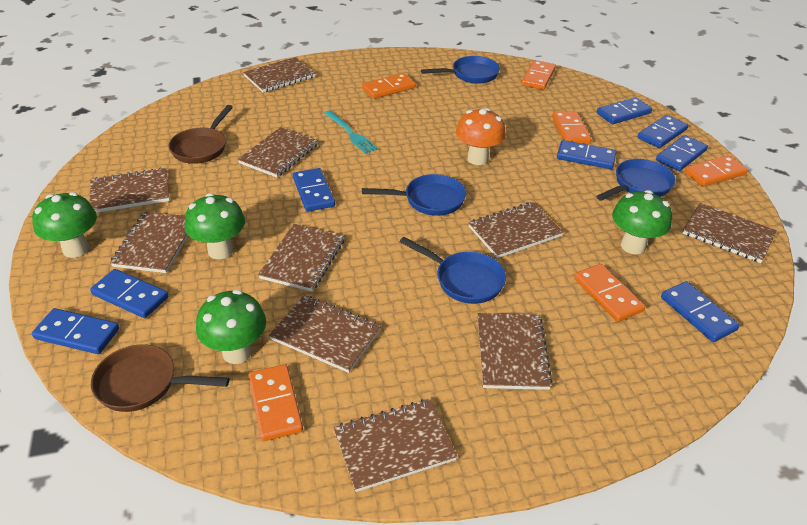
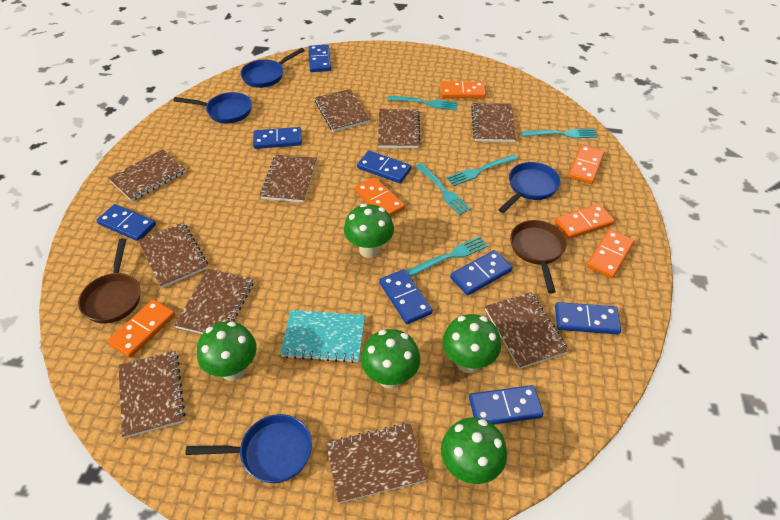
green mushroom: 4 -> 5
orange mushroom: 1 -> 0
turquoise fork: 1 -> 5
turquoise notebook: 0 -> 1

